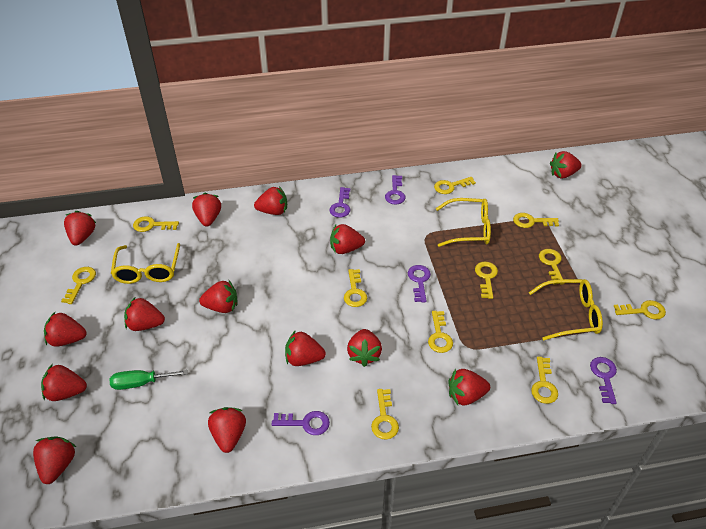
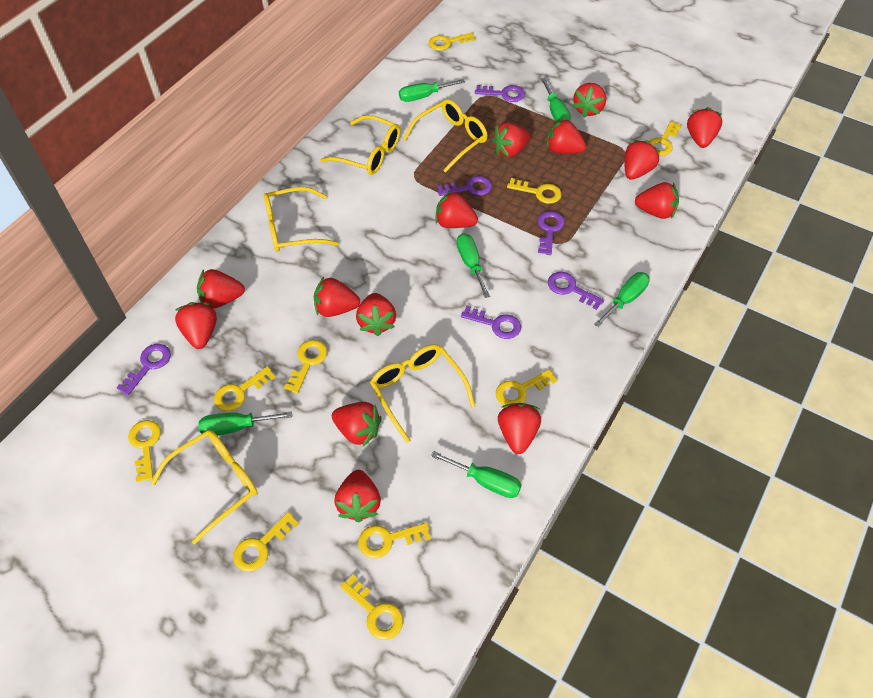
green screwdriver: 1 -> 6
purple key: 5 -> 6
yellow glasses: 3 -> 5
yellow key: 11 -> 10

